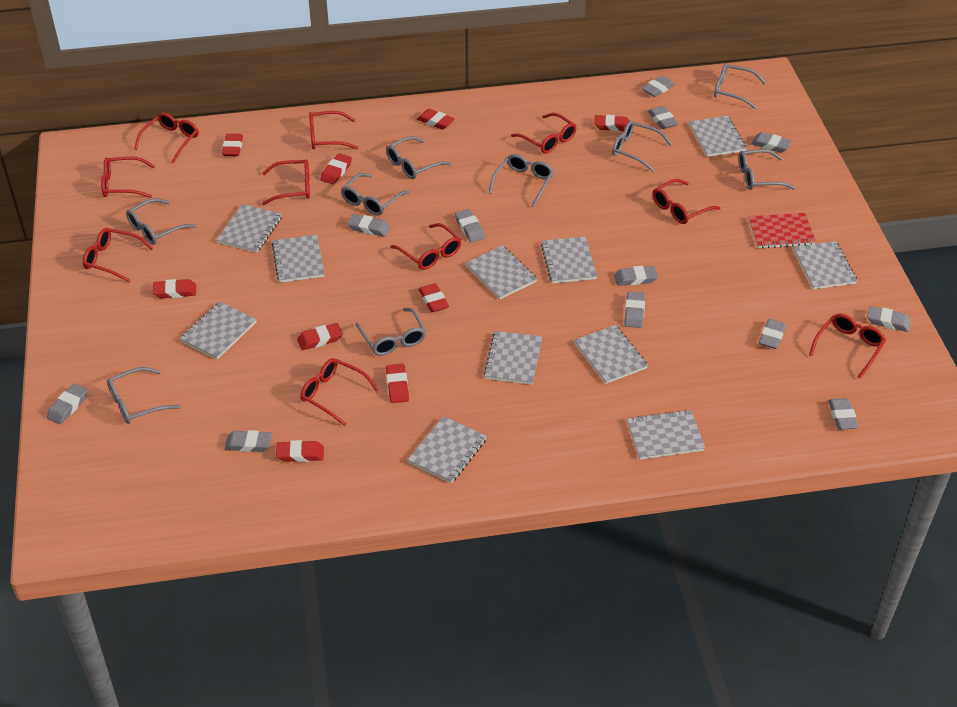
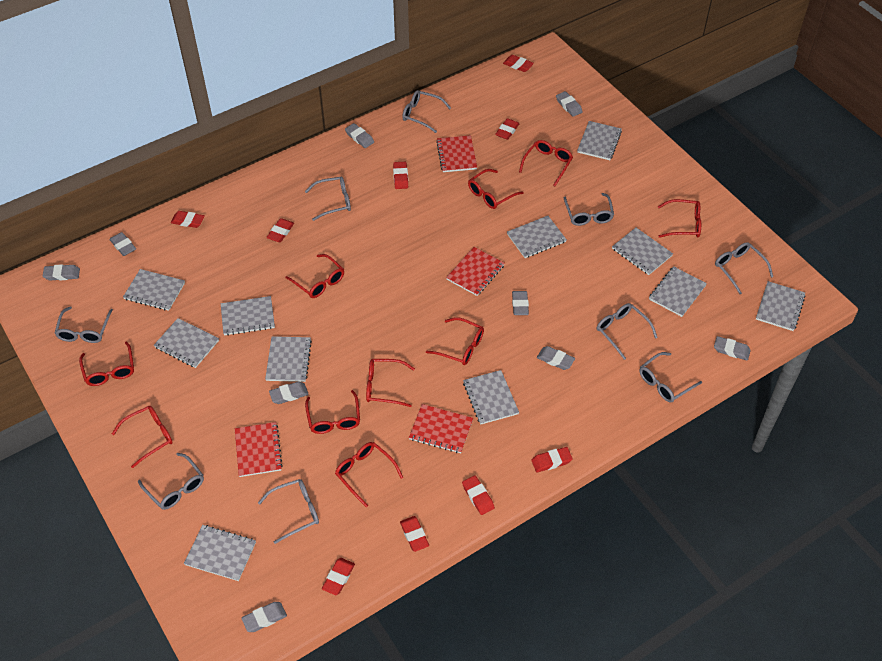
grey eraser: 12 -> 9
red notebook: 1 -> 4

